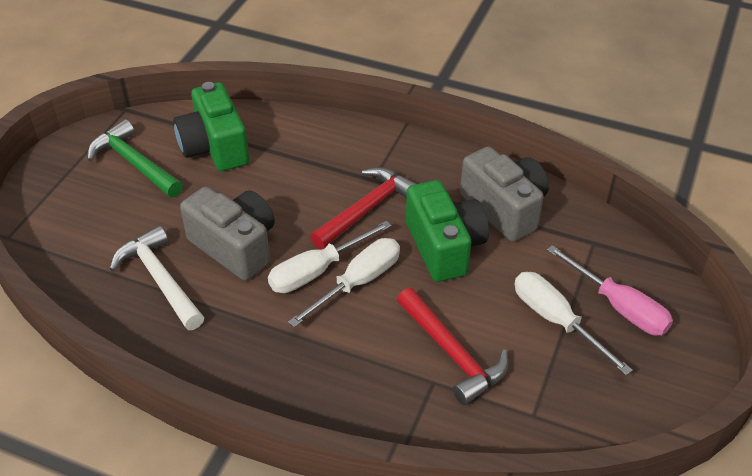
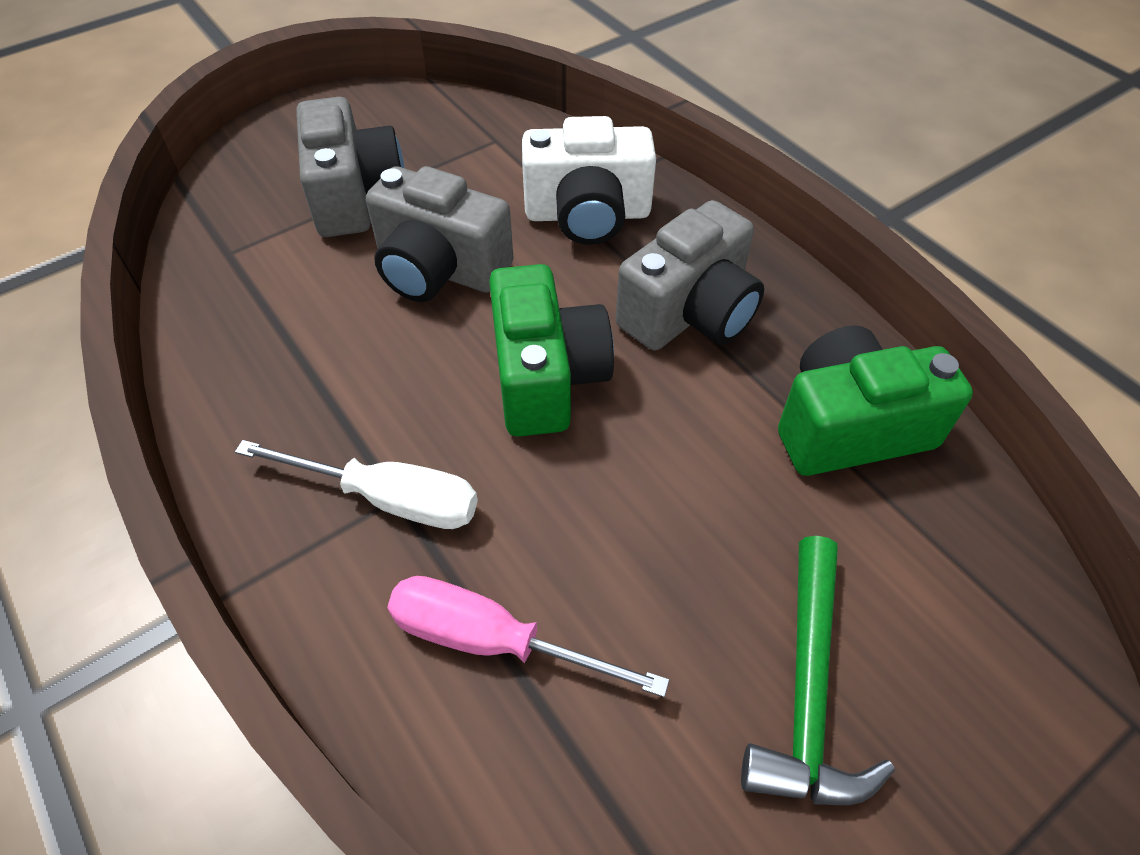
grey camera: 2 -> 3
red hammer: 2 -> 0
white camera: 0 -> 1
white hammer: 1 -> 0
white screwdriver: 3 -> 1

